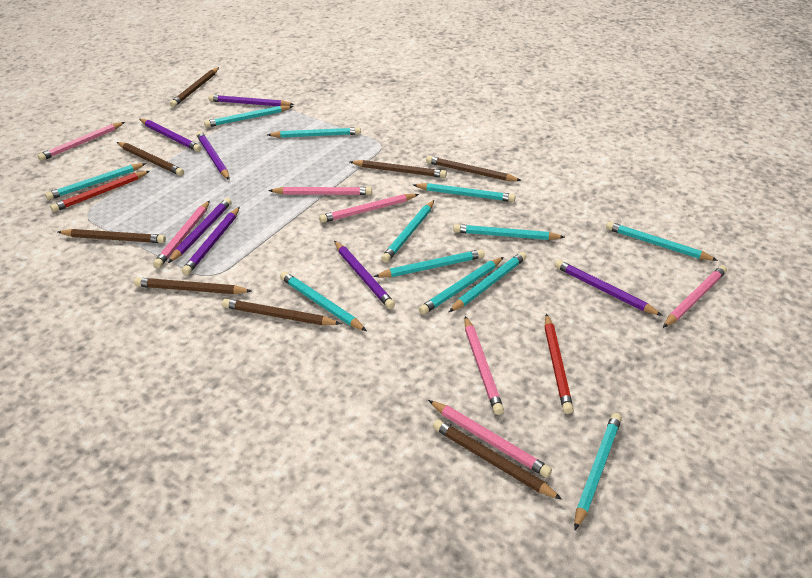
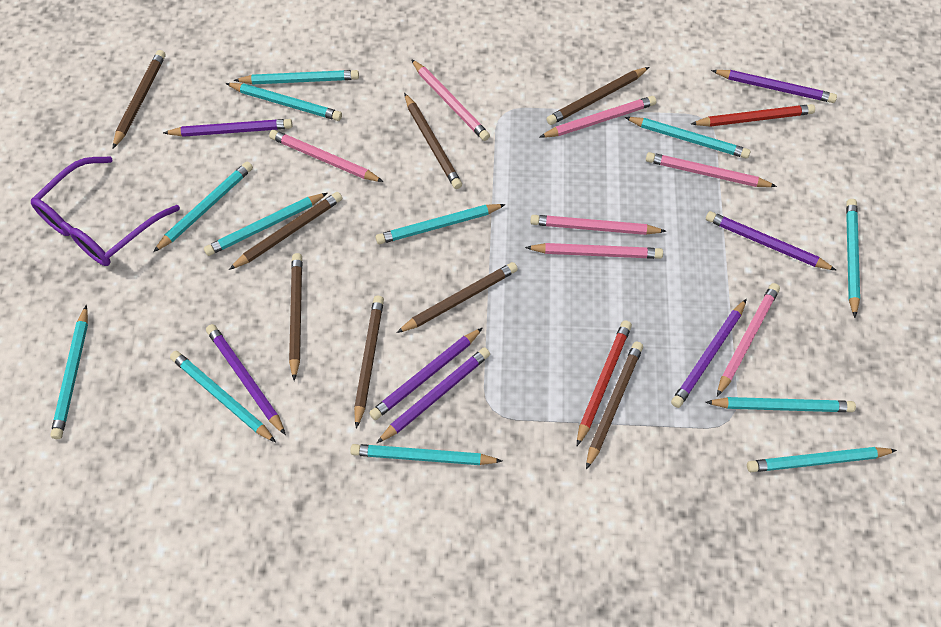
purple glasses: 0 -> 1

